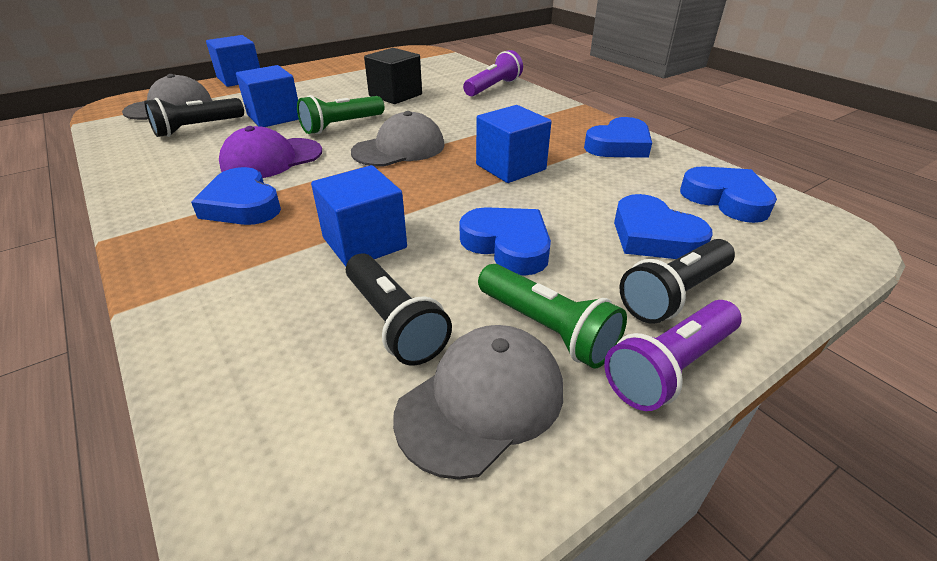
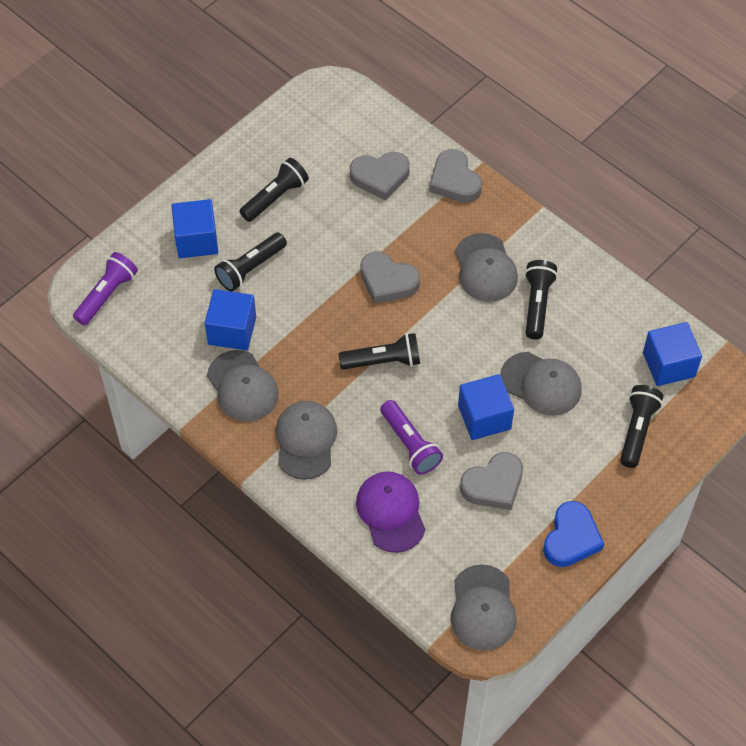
black cube: 1 -> 0
black flashlight: 3 -> 5
blue heart: 5 -> 1
green flashlight: 2 -> 0
grey cap: 3 -> 5
grey heart: 0 -> 4

